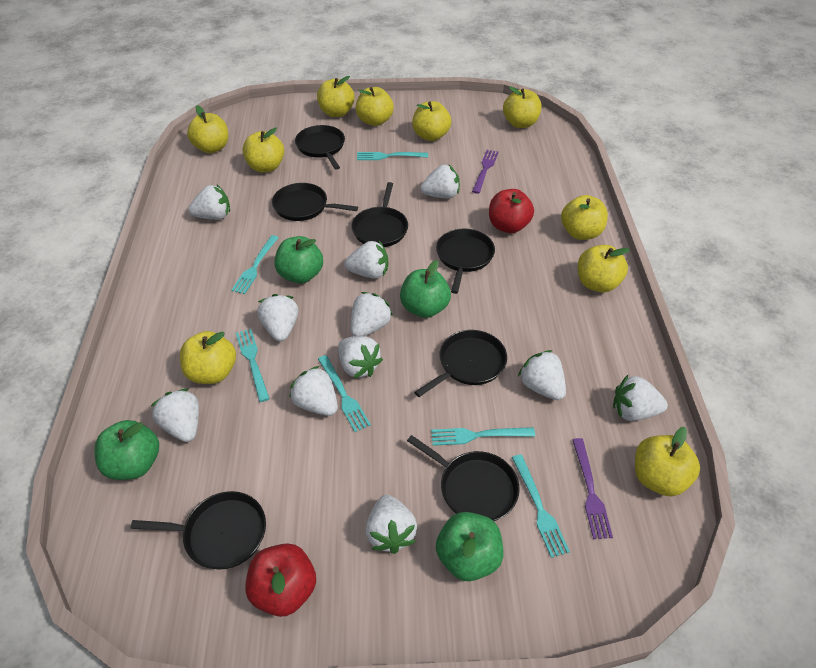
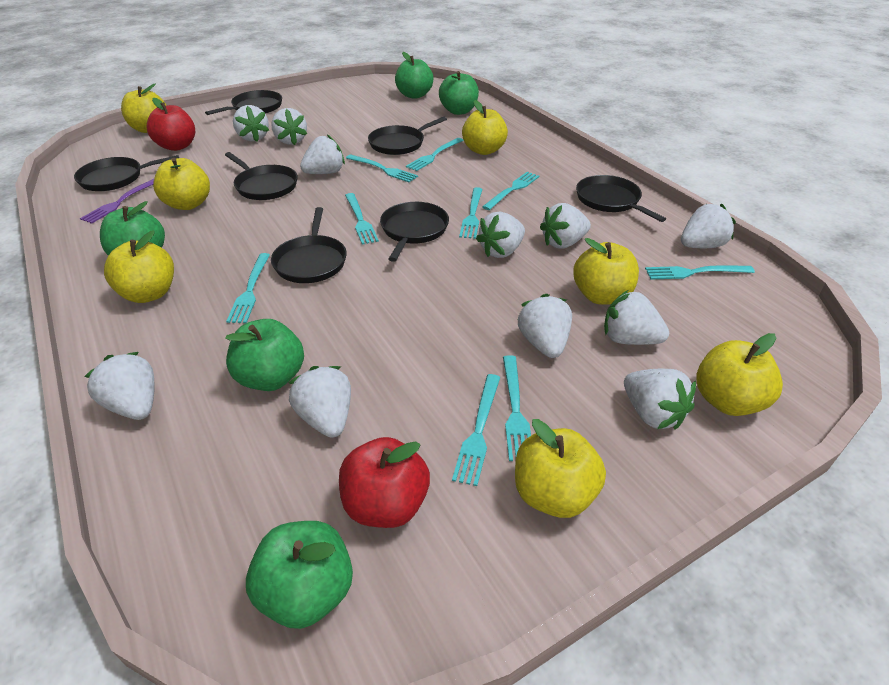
green apple: 4 -> 5
purple fork: 2 -> 1
turquoise fork: 6 -> 9
yellow apple: 10 -> 7

